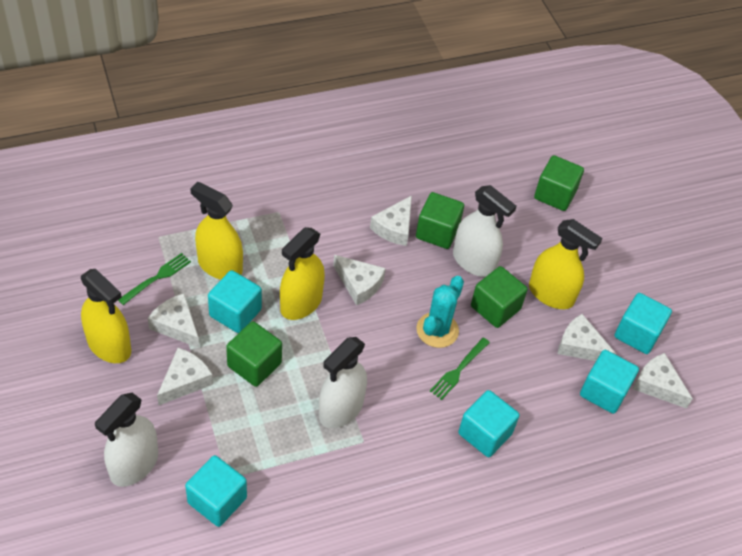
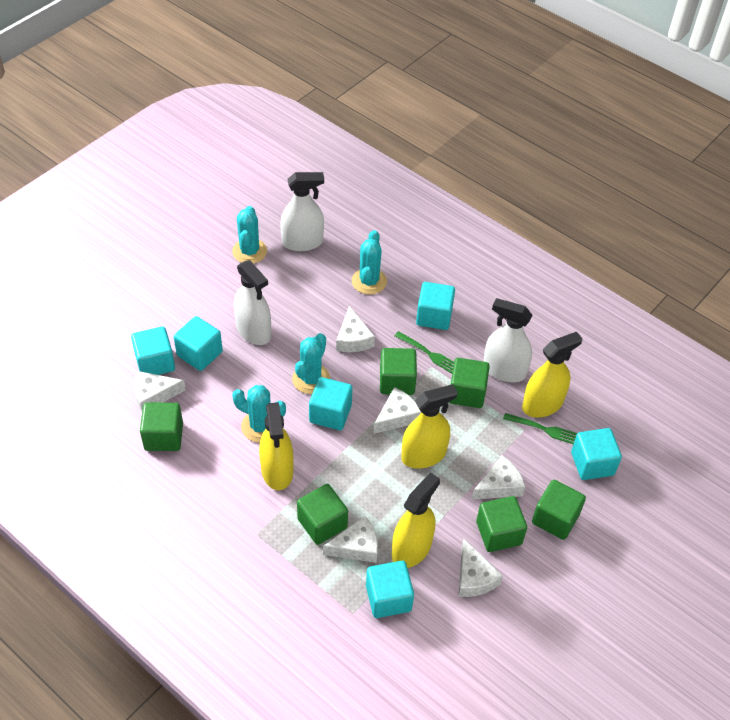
green cube: 4 -> 6
turquoise cactus: 1 -> 4
turquoise cube: 5 -> 6

